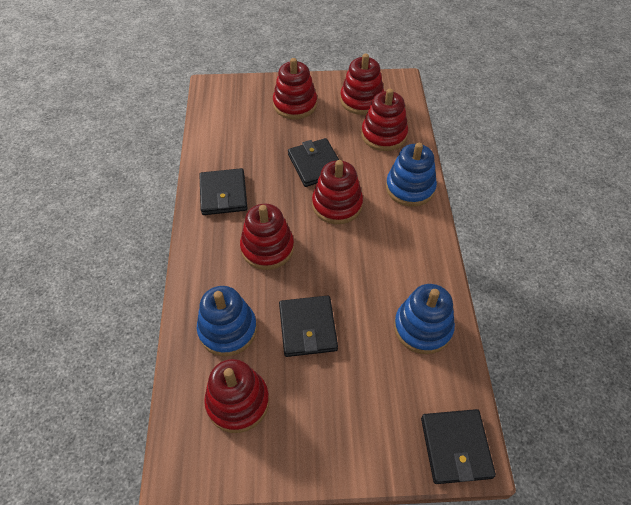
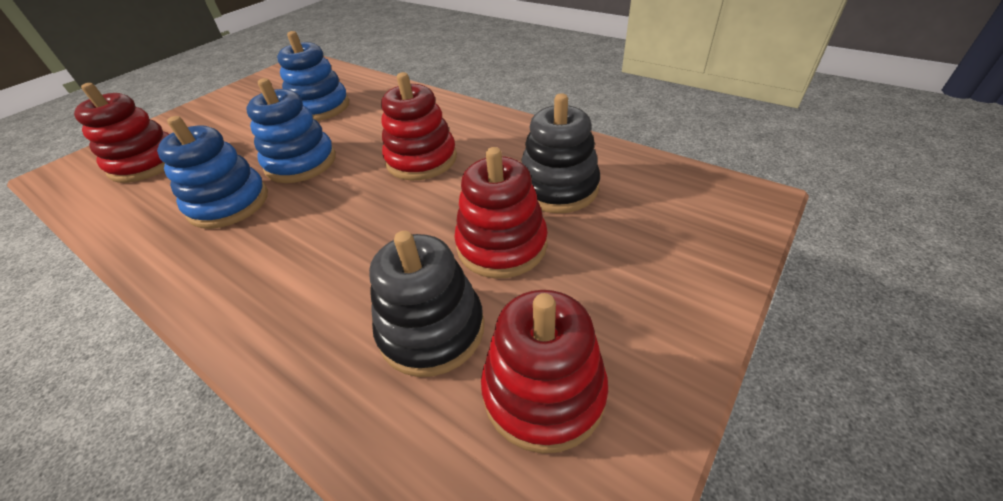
black stacking toy: 0 -> 2
black wallet: 4 -> 0
red stacking toy: 6 -> 4

